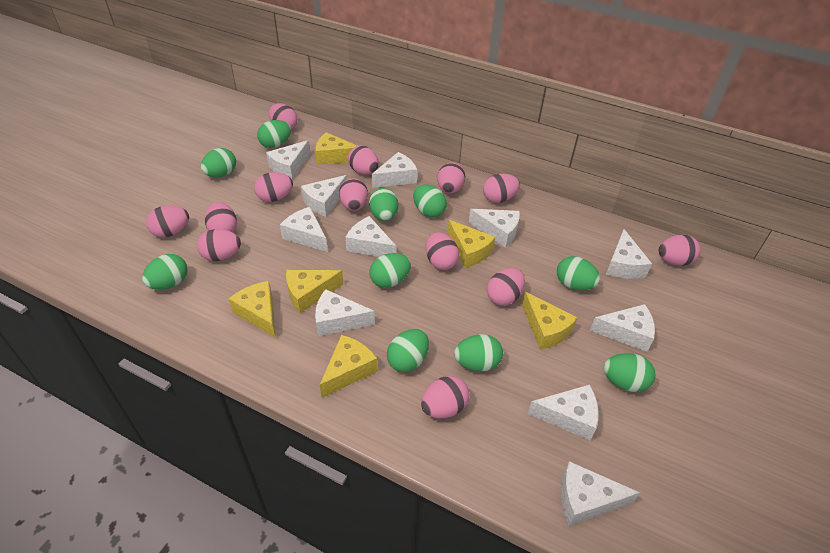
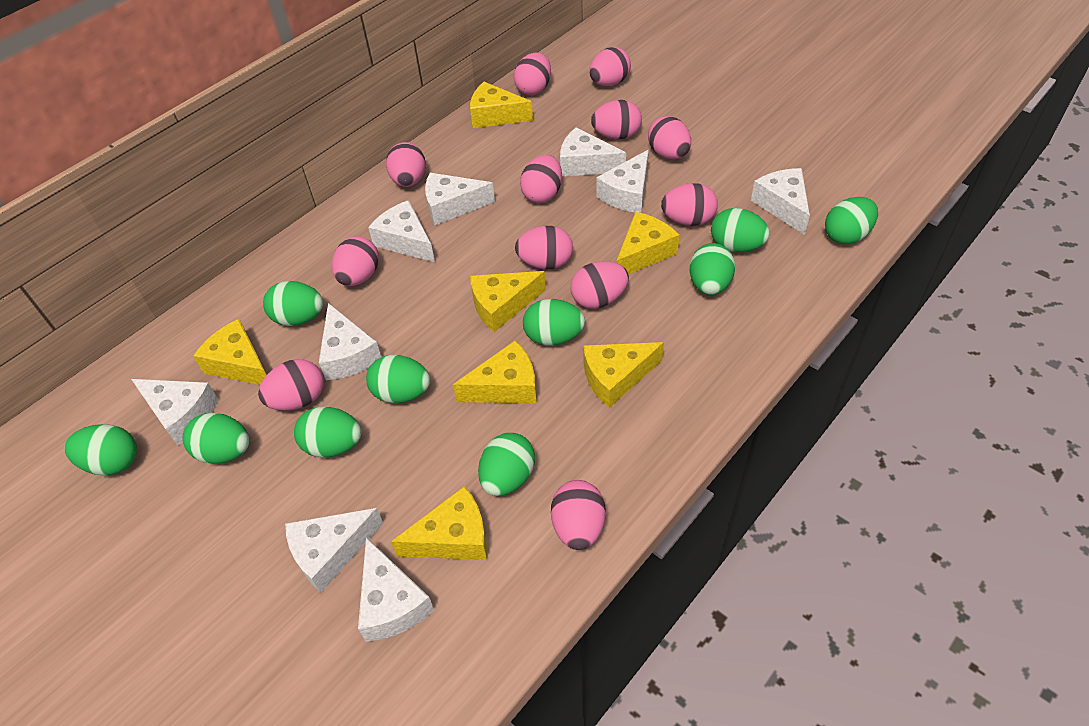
pink egg: 13 -> 12
white cheese: 11 -> 9
yellow cheese: 6 -> 7

